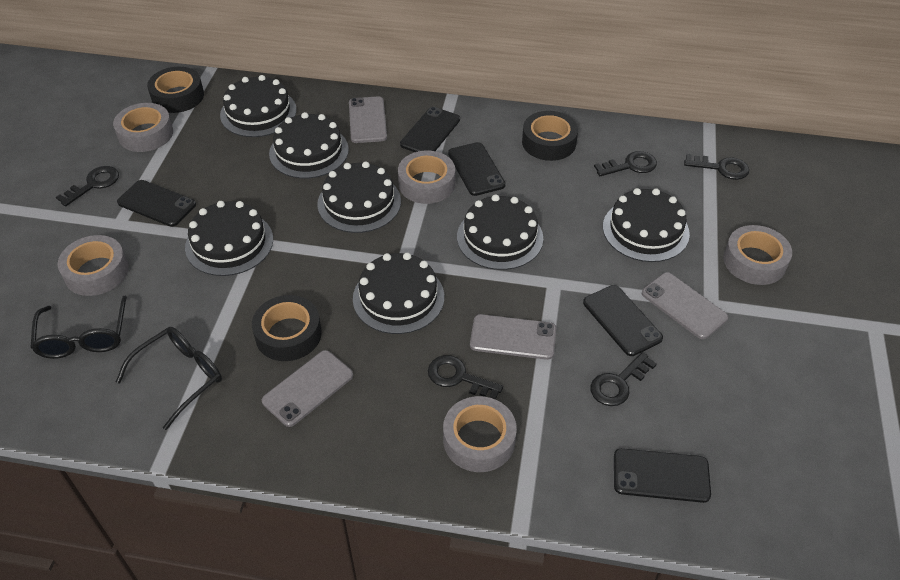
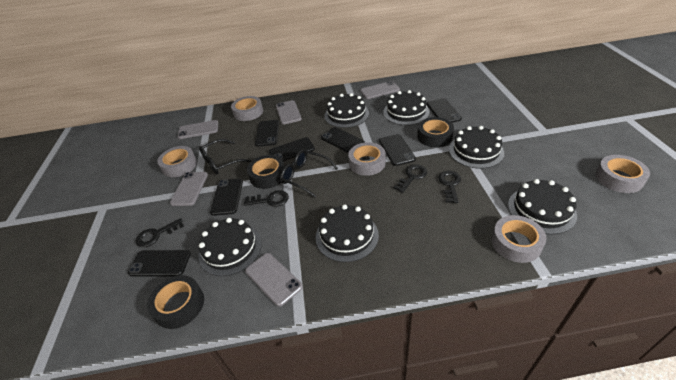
black cake: 7 -> 6
black key: 5 -> 4
black phone: 5 -> 7
grey phone: 4 -> 5

